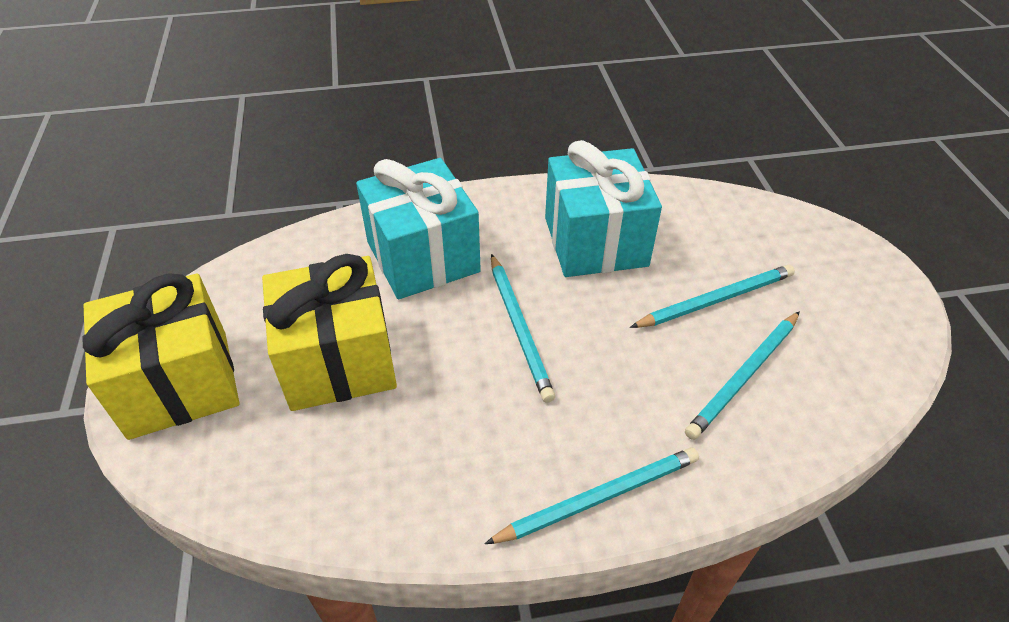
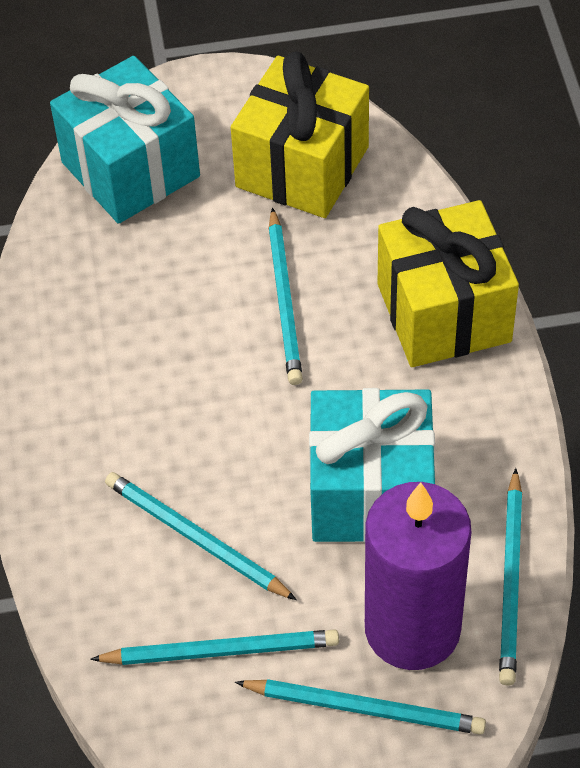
purple candle: 0 -> 1
turquoise pencil: 4 -> 5

